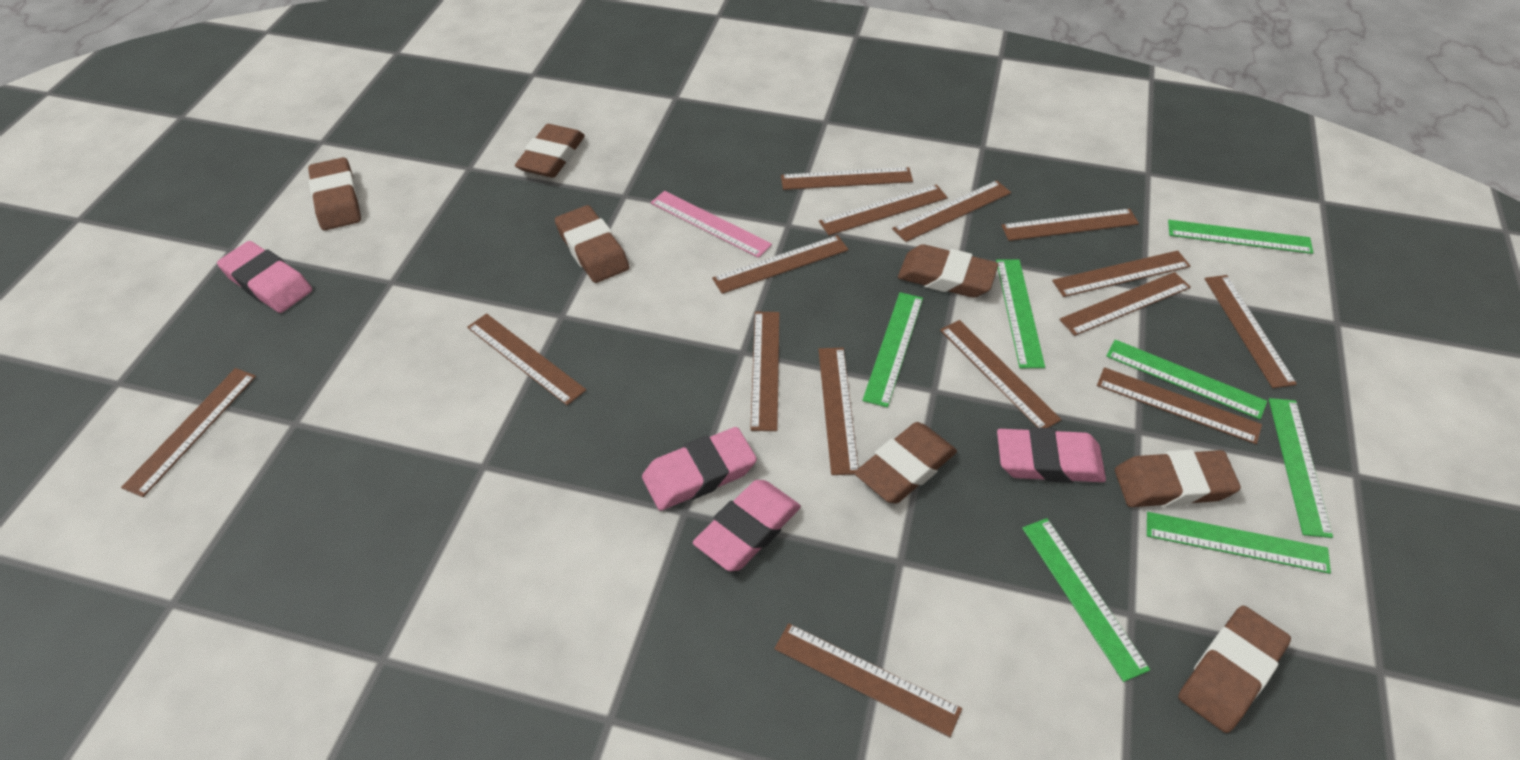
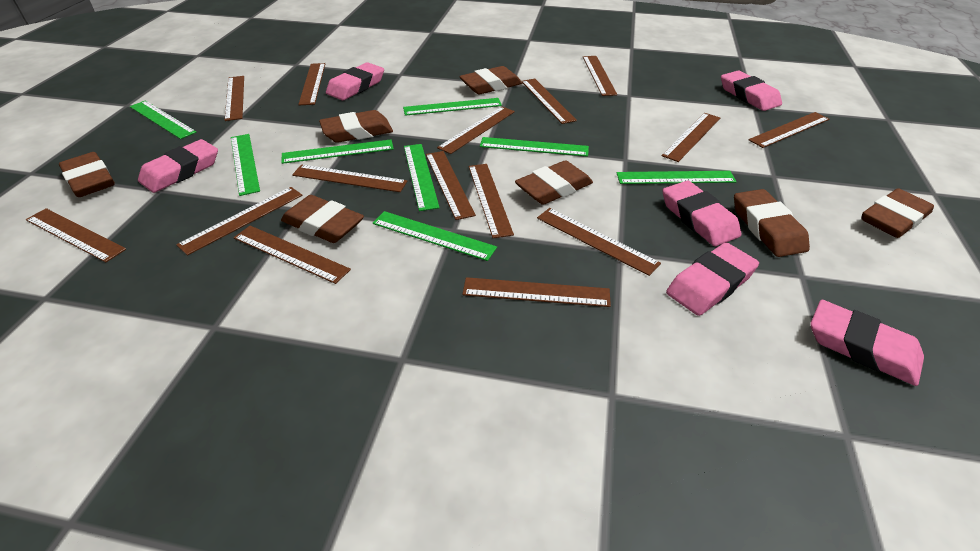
green ruler: 7 -> 8
pink eraser: 4 -> 6
pink ruler: 1 -> 0

